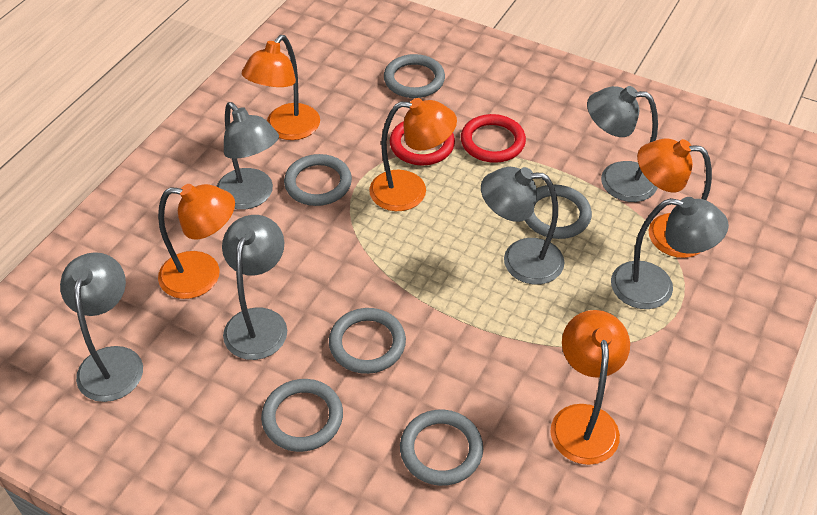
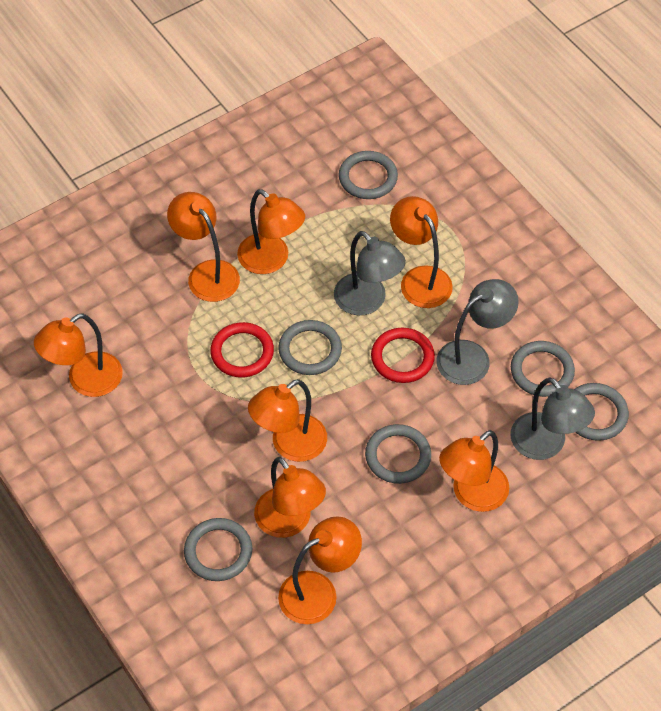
grey lamp: 6 -> 3
orange lamp: 5 -> 8

